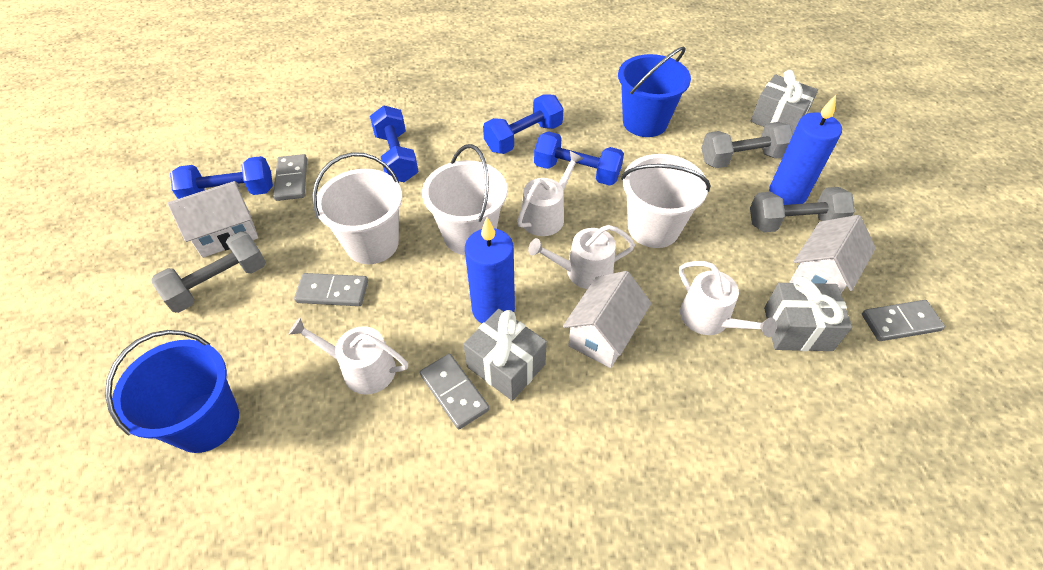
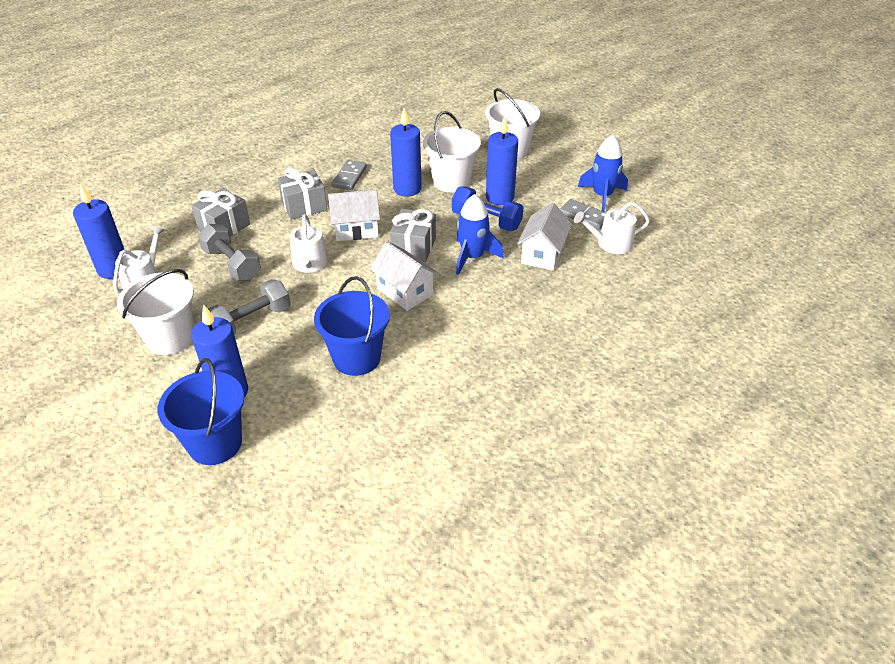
blue candle: 2 -> 4
blue dumbbell: 4 -> 1
blue rocket: 0 -> 2
grey domino: 4 -> 2
grey dumbbell: 3 -> 2
white watering can: 4 -> 3

